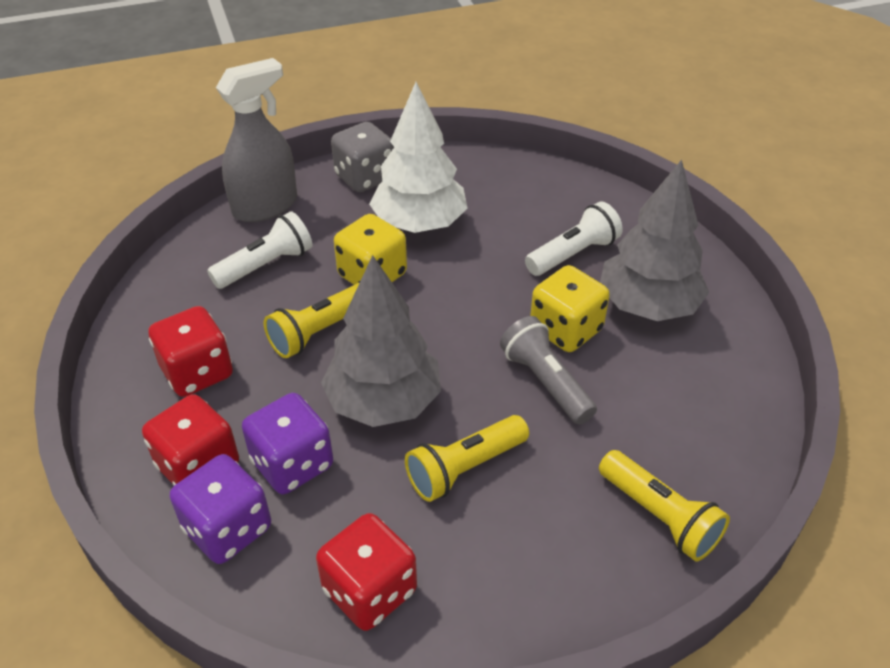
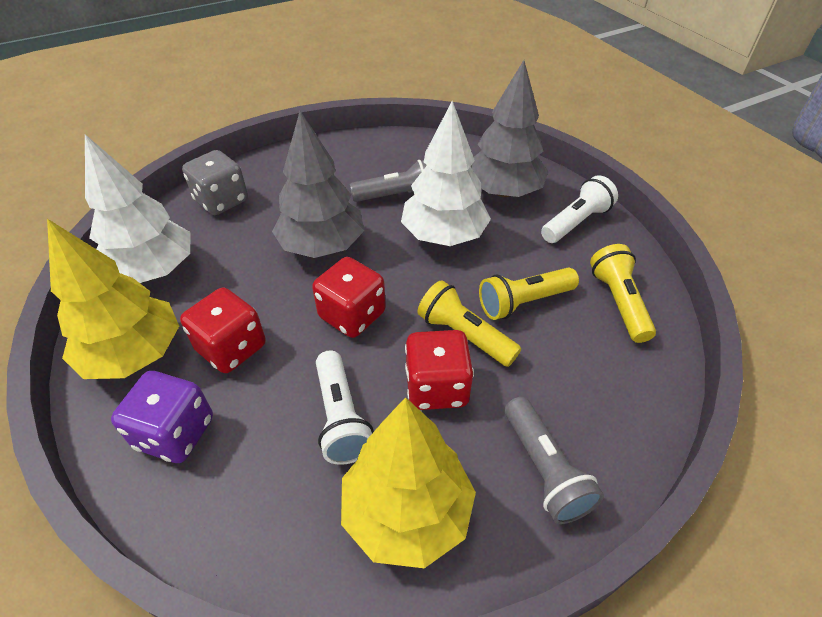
grey flashlight: 1 -> 2
grey spray bottle: 1 -> 0
purple dice: 2 -> 1
white tree: 1 -> 2
yellow dice: 2 -> 0
yellow tree: 0 -> 2

